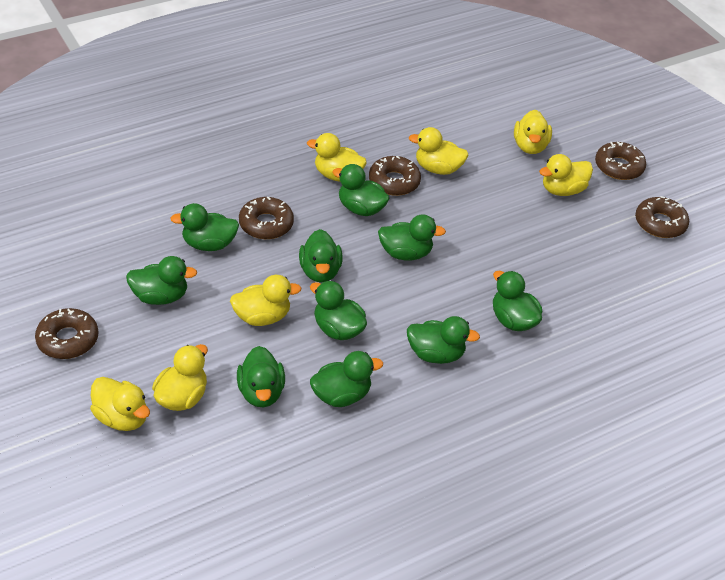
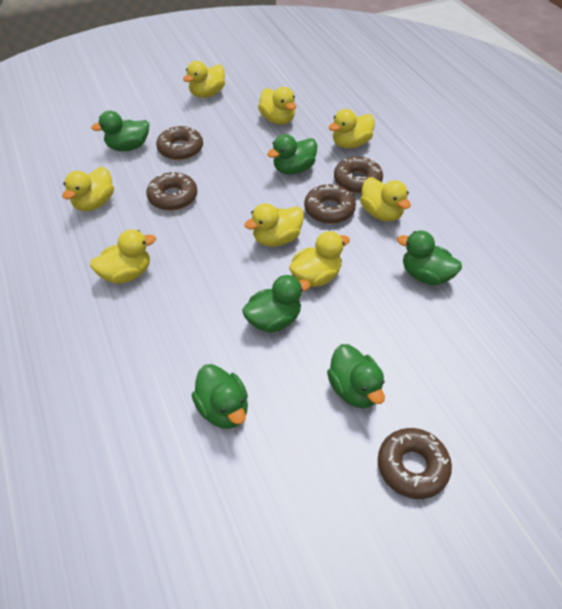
green duck: 10 -> 6
yellow duck: 7 -> 8

